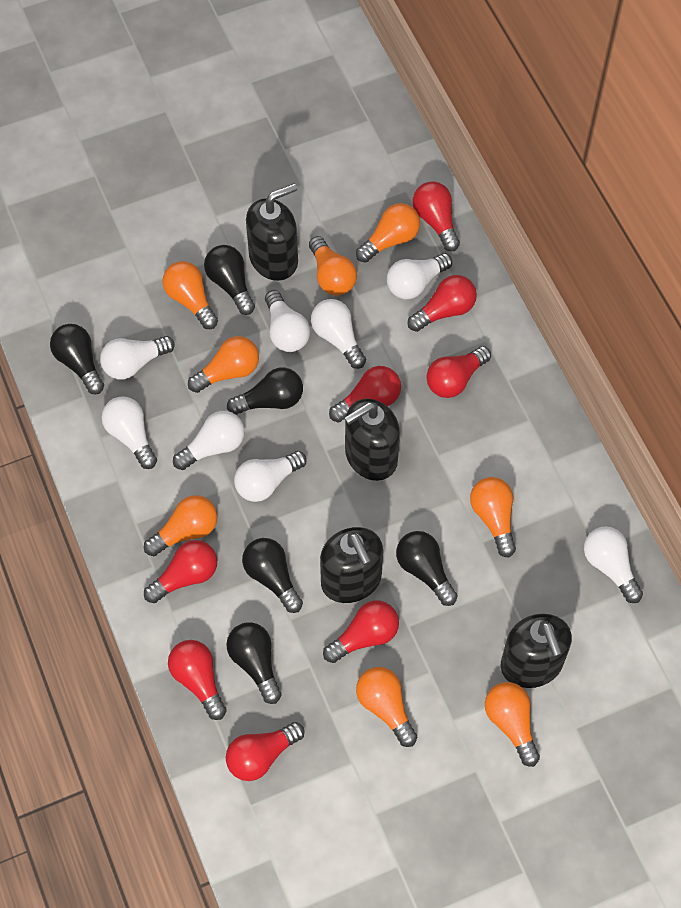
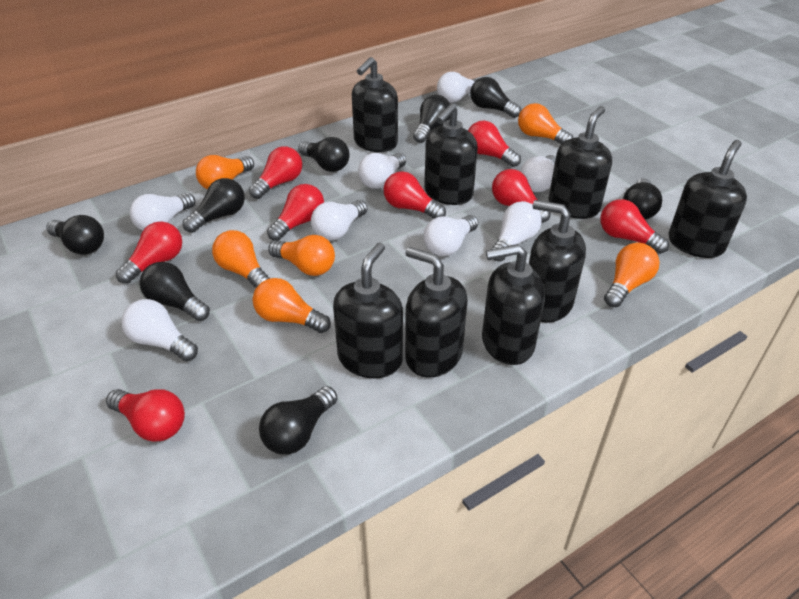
black light bulb: 6 -> 8
black soap dispenser: 4 -> 8
orange light bulb: 8 -> 6

